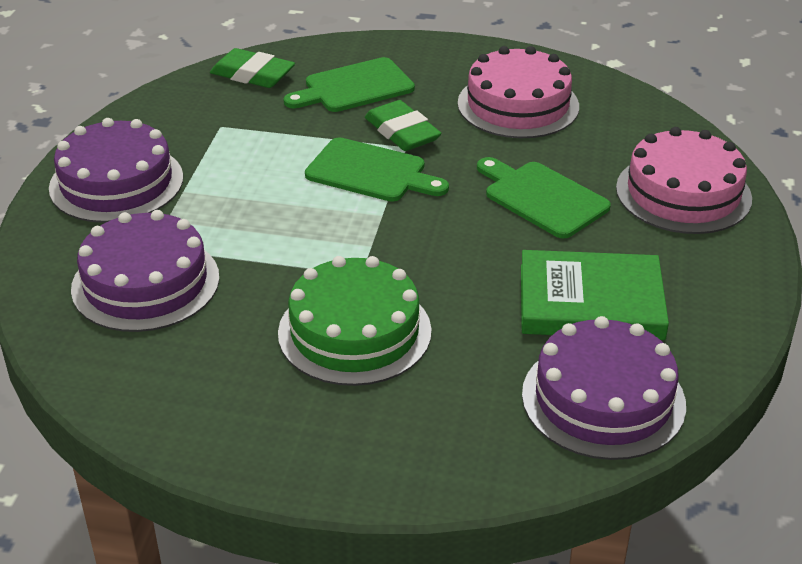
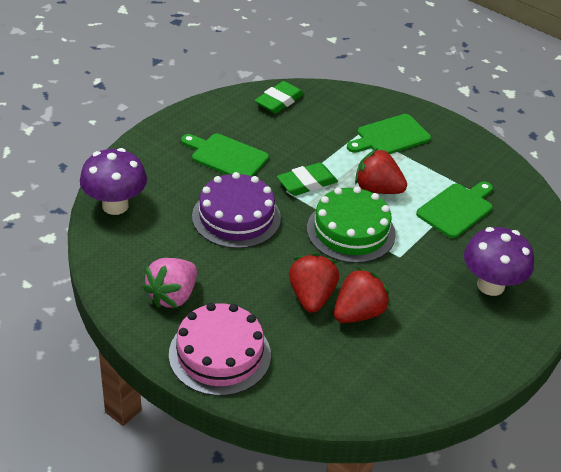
green book: 1 -> 0
pink cake: 2 -> 1
pink strawberry: 0 -> 1
purple cake: 3 -> 1
purple mushroom: 0 -> 2
red strawberry: 0 -> 3

